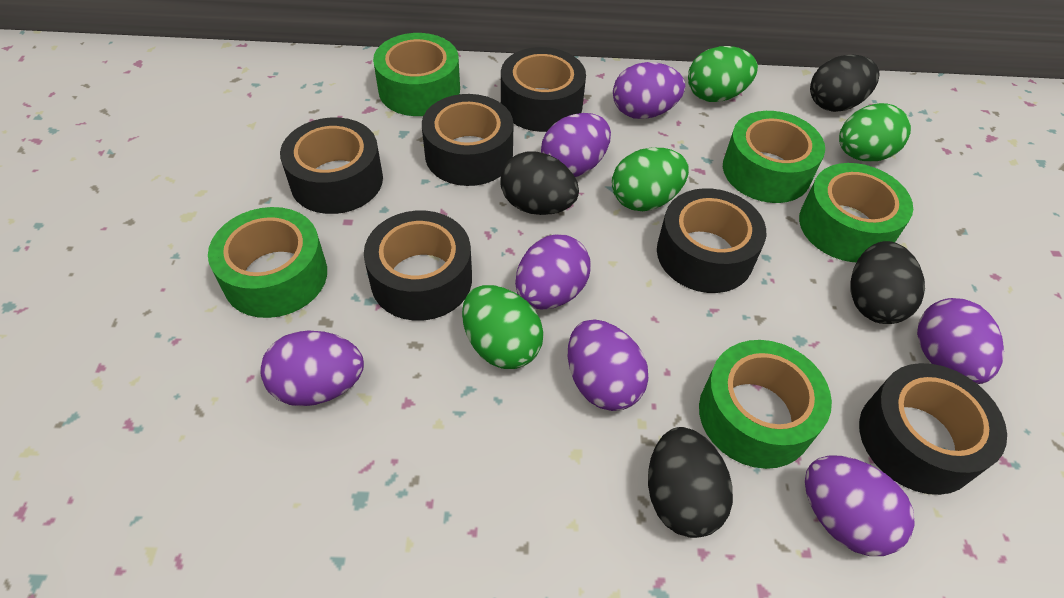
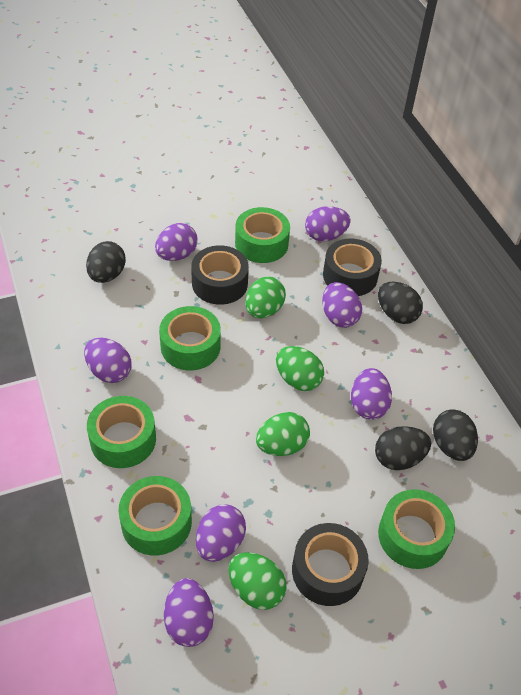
black tape: 6 -> 3

